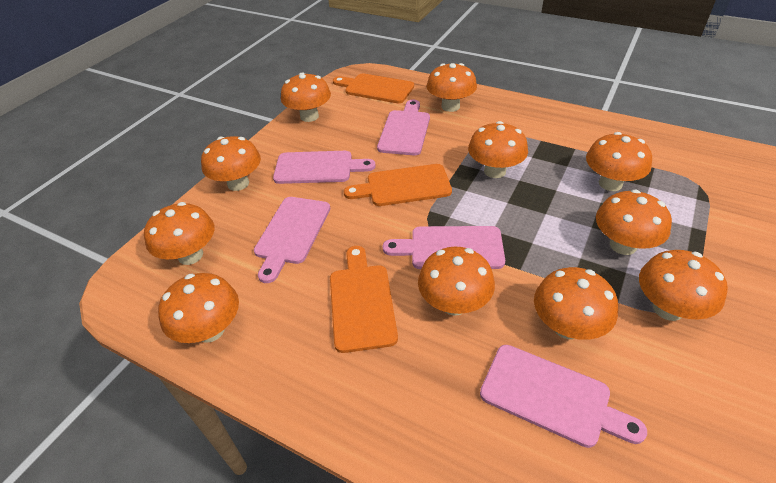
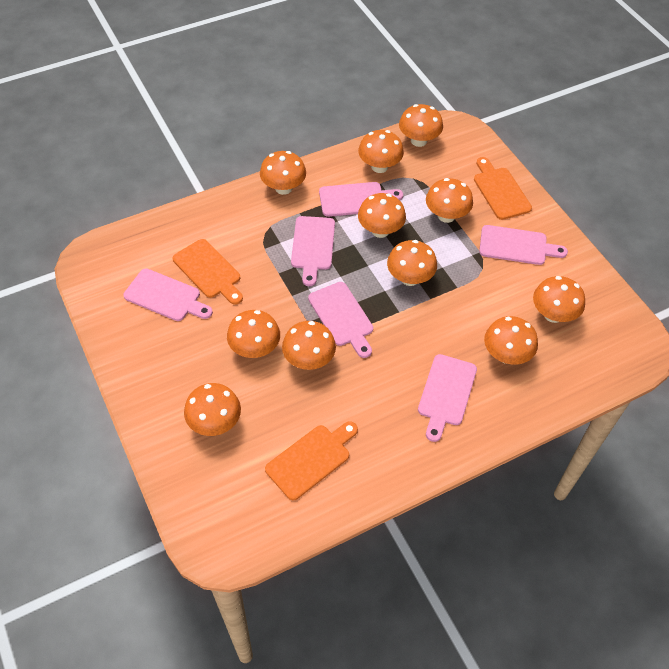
pink cutting board: 5 -> 6

